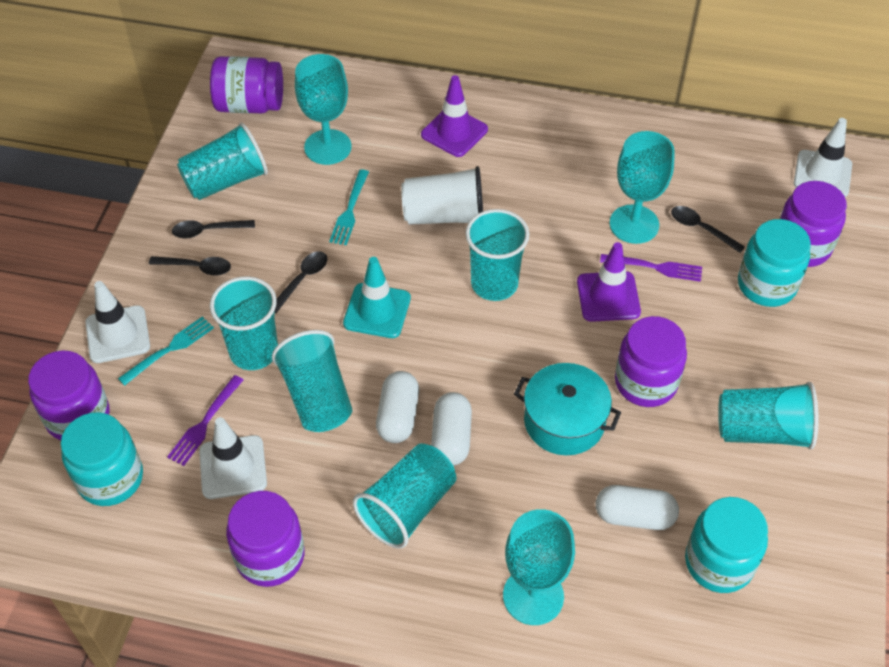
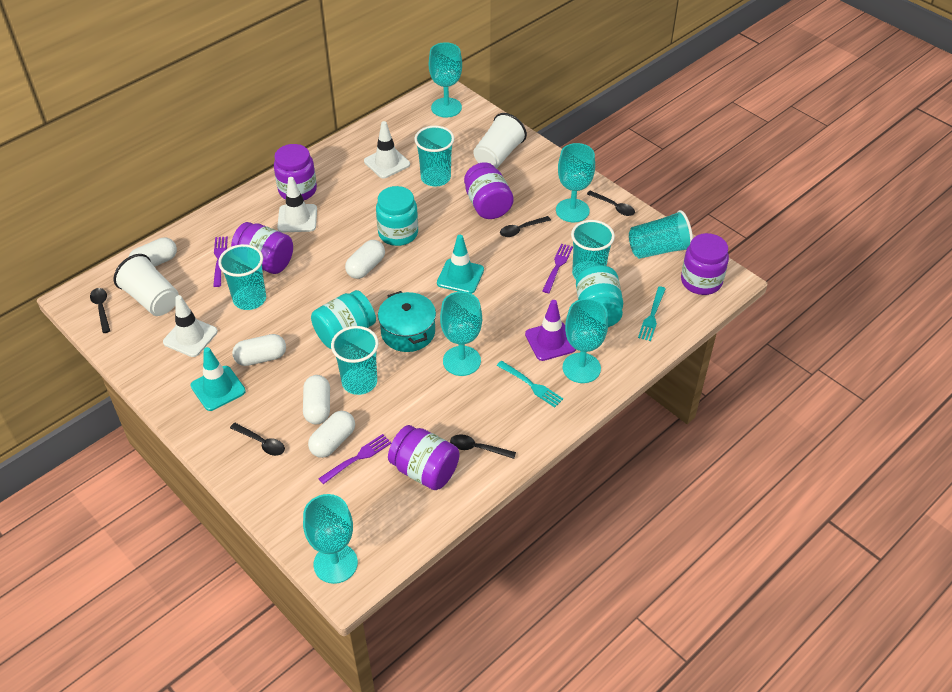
black spoon: 4 -> 5
purple fork: 2 -> 3
purple traffic cone: 2 -> 1
turquoise cup: 6 -> 5
turquoise goblet: 3 -> 5
turquoise traffic cone: 1 -> 2
white capsule: 3 -> 5
white cup: 1 -> 2

